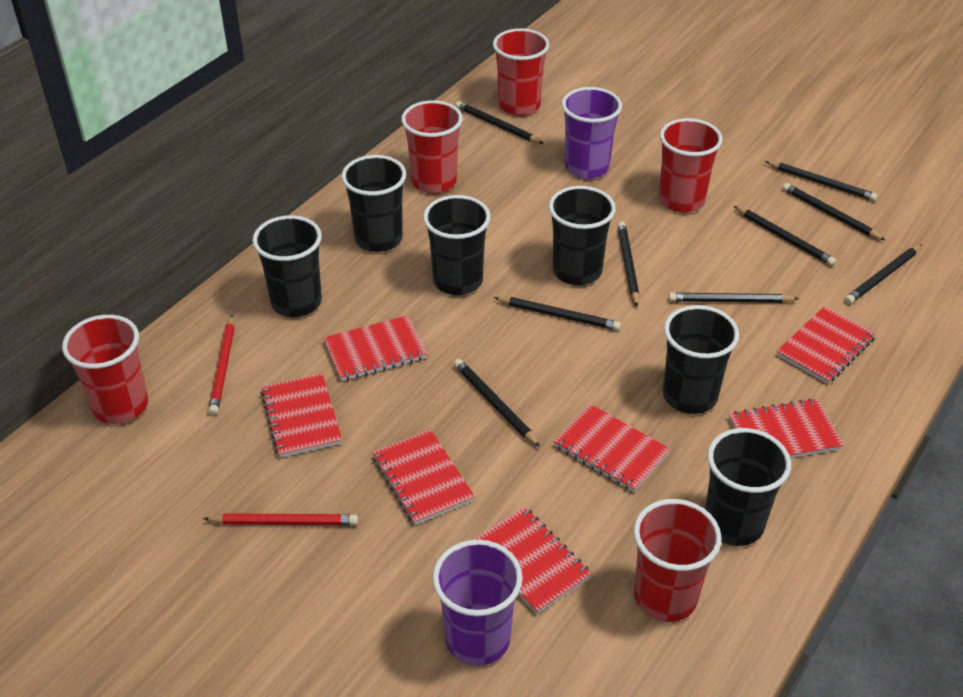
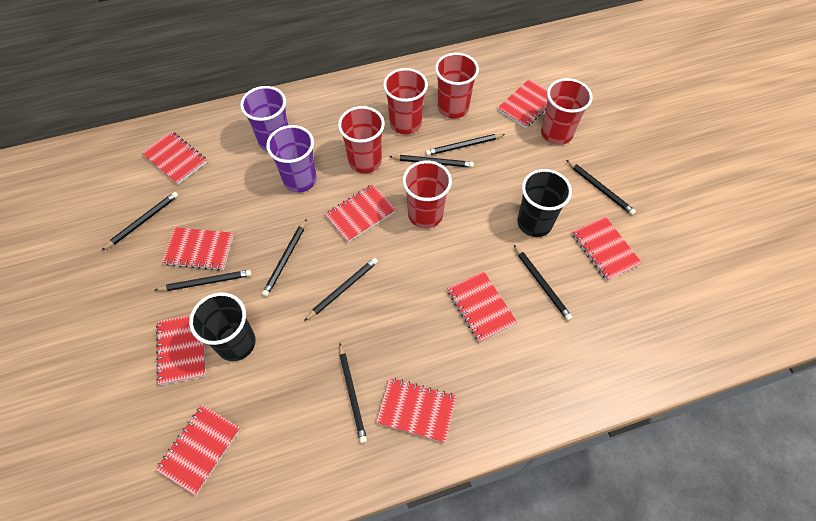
black cup: 6 -> 2
red notebook: 7 -> 9
red pencil: 2 -> 0

